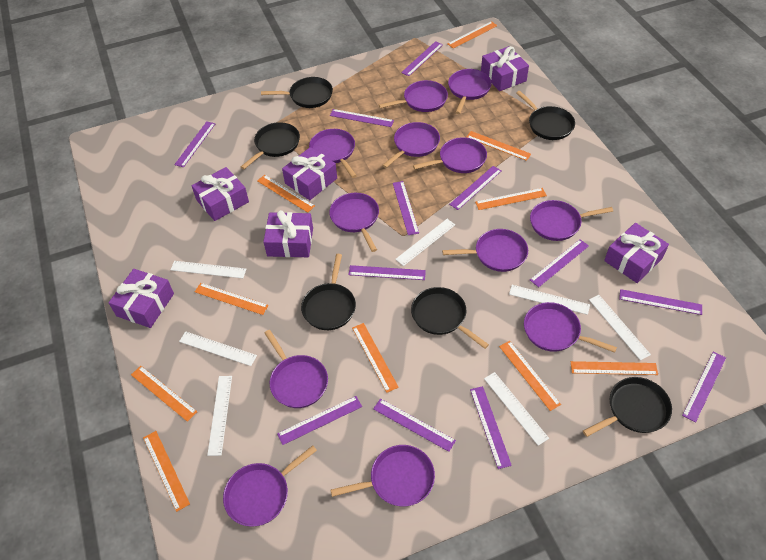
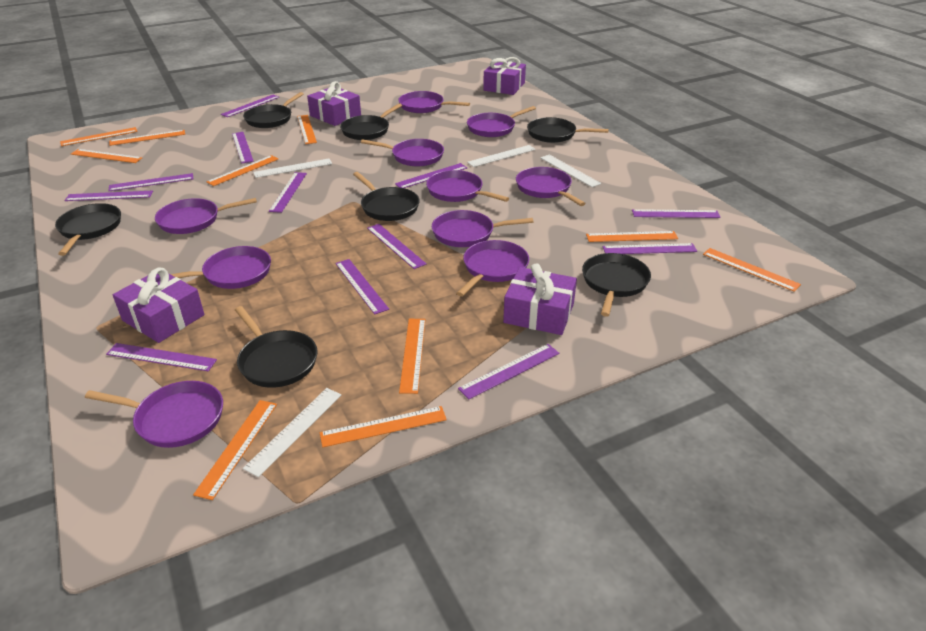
black pan: 6 -> 7
purple gift: 6 -> 4
purple pan: 12 -> 10
white ruler: 7 -> 4

